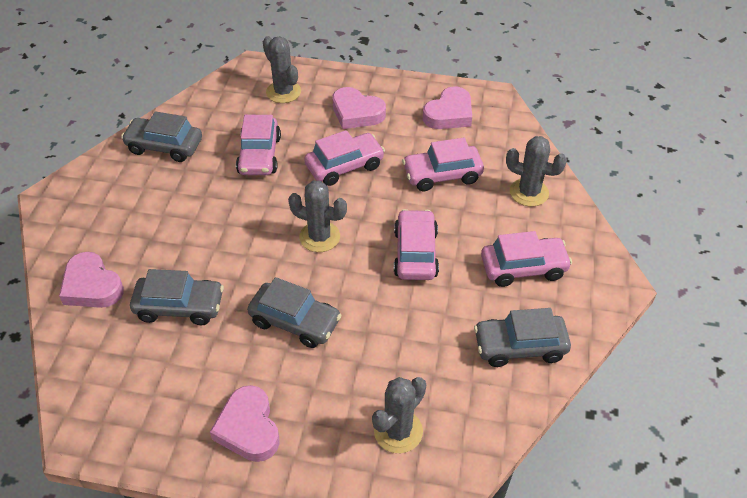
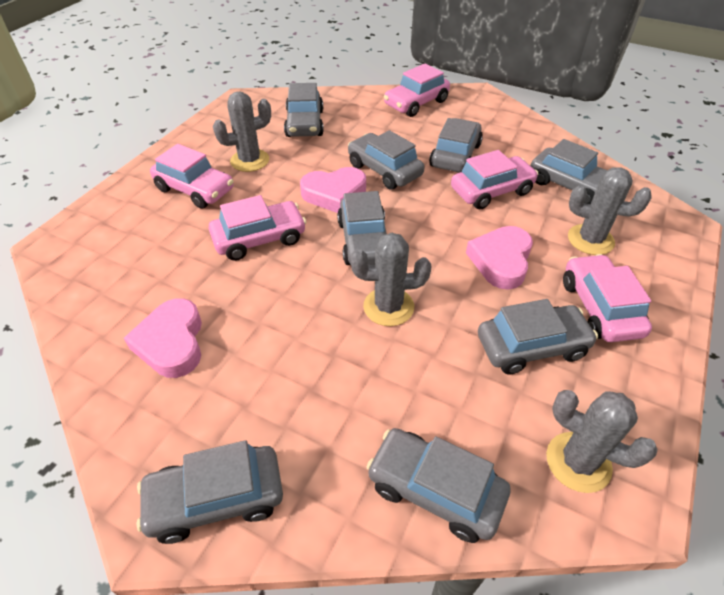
grey car: 4 -> 8
pink heart: 4 -> 3

